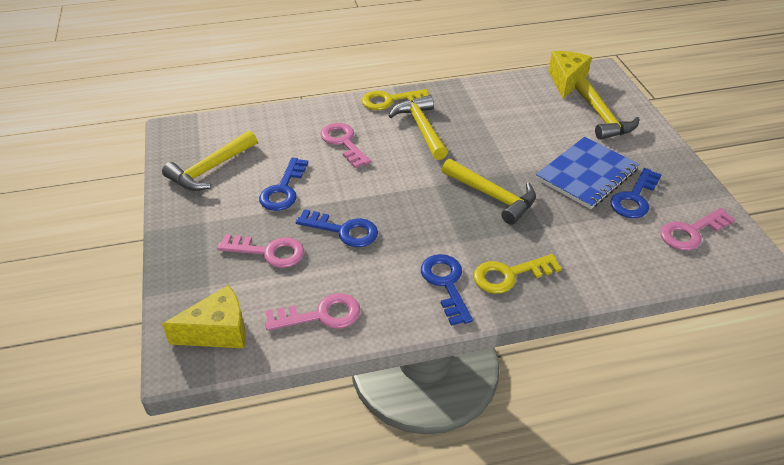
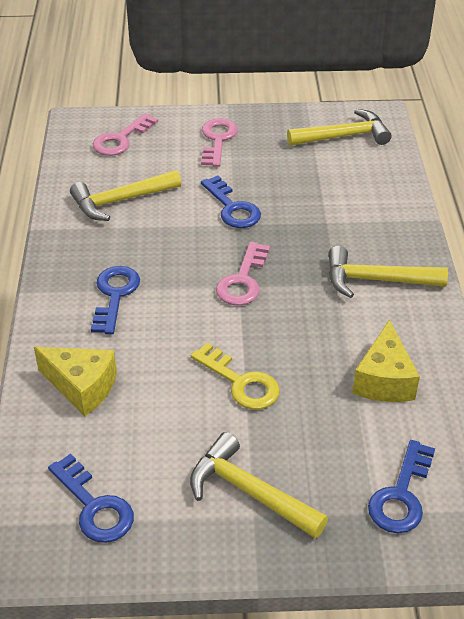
blue notebook: 1 -> 0
pink key: 4 -> 3
yellow key: 2 -> 1

